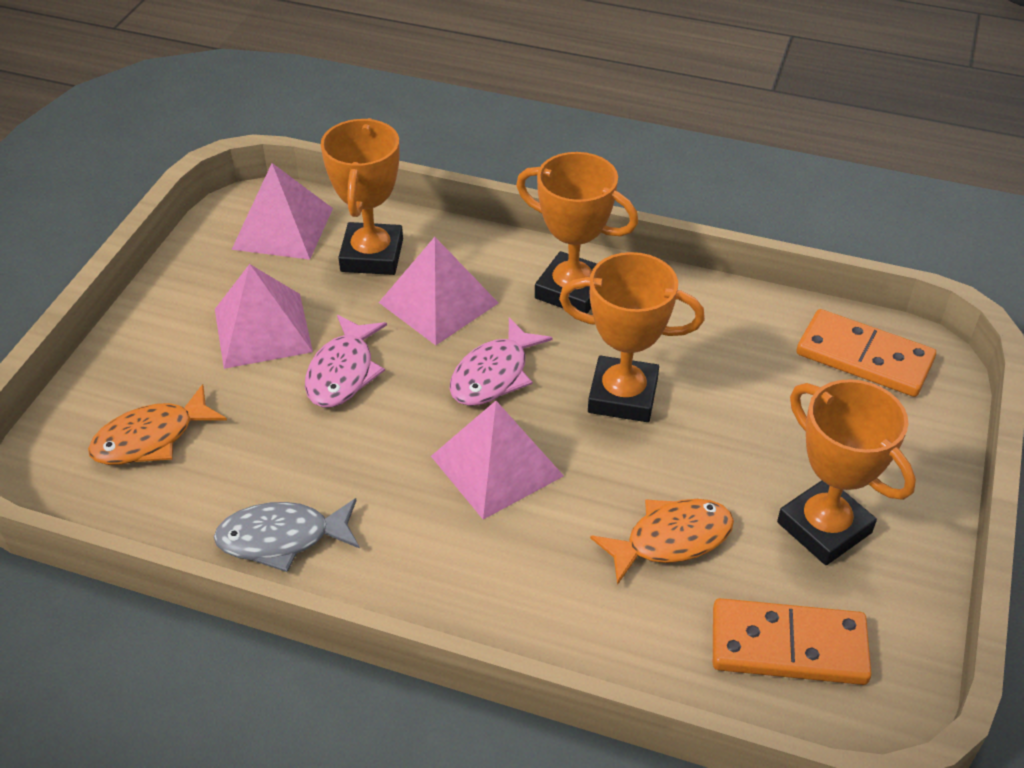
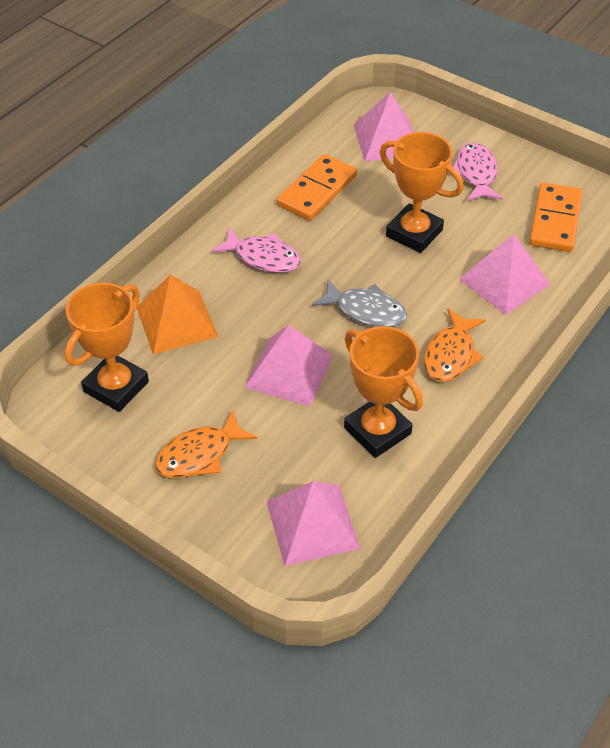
orange pyramid: 0 -> 1
orange trophy: 4 -> 3

